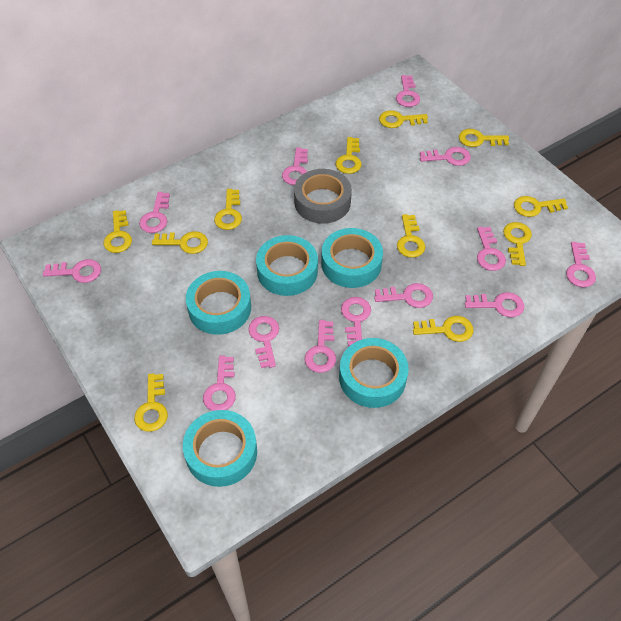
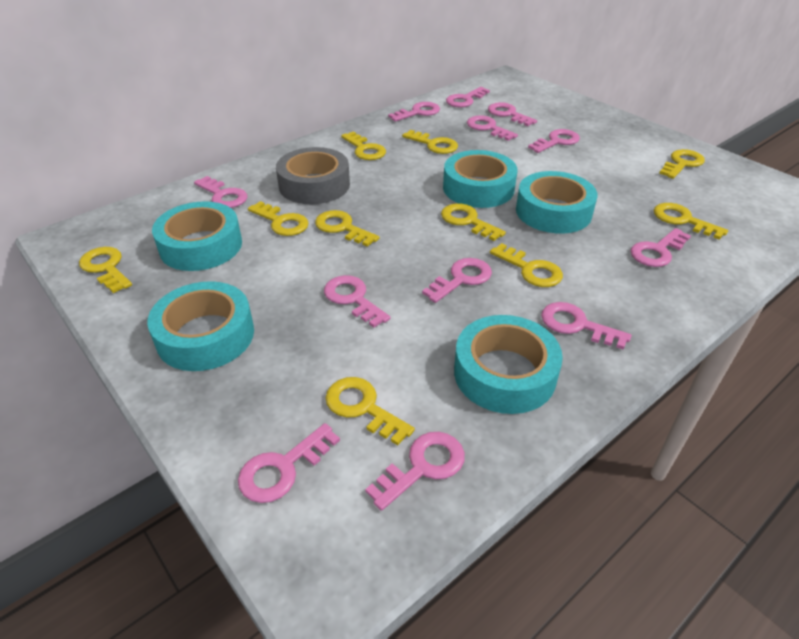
pink key: 13 -> 12
yellow key: 11 -> 10

